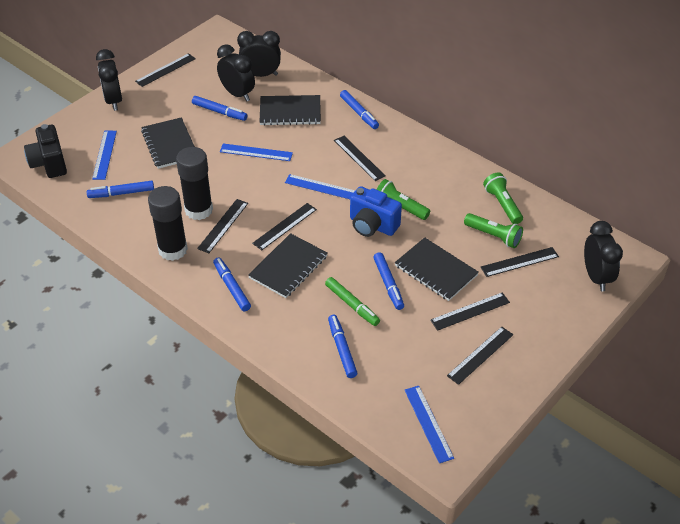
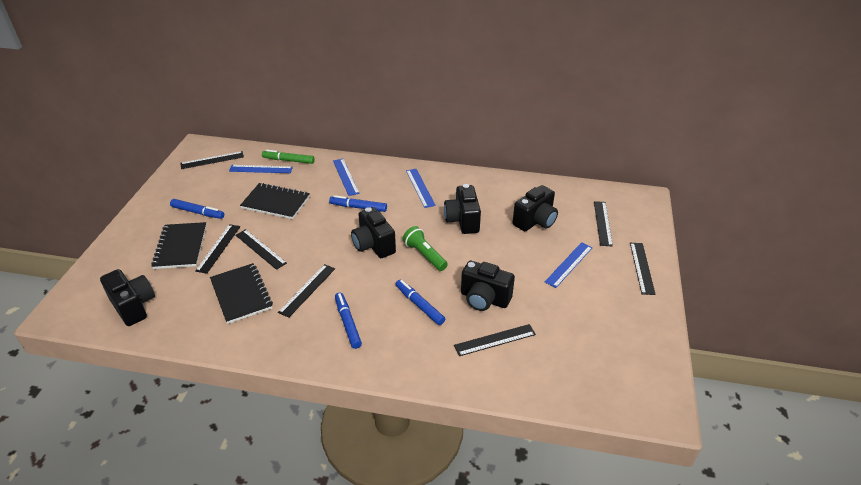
black camera: 1 -> 5
black clock: 4 -> 0
black glue stick: 2 -> 0
black notebook: 4 -> 3
blue camera: 1 -> 0
blue marker: 6 -> 4
green flashlight: 3 -> 1

